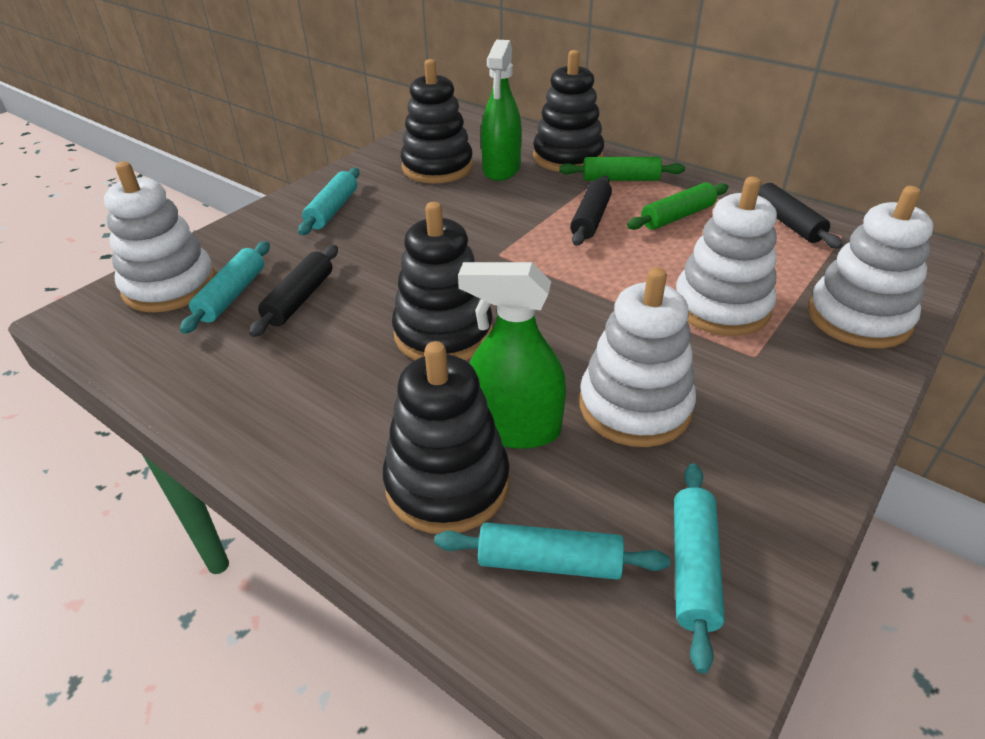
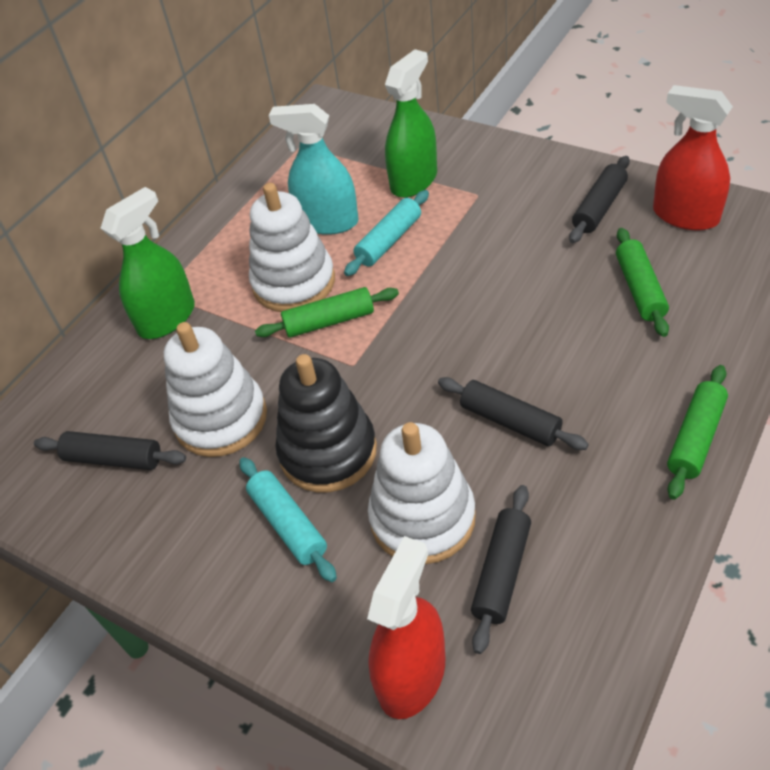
black rolling pin: 3 -> 4
black stacking toy: 4 -> 1
green rolling pin: 2 -> 3
red spray bottle: 0 -> 2
turquoise rolling pin: 4 -> 2
turquoise spray bottle: 0 -> 1
white stacking toy: 4 -> 3

